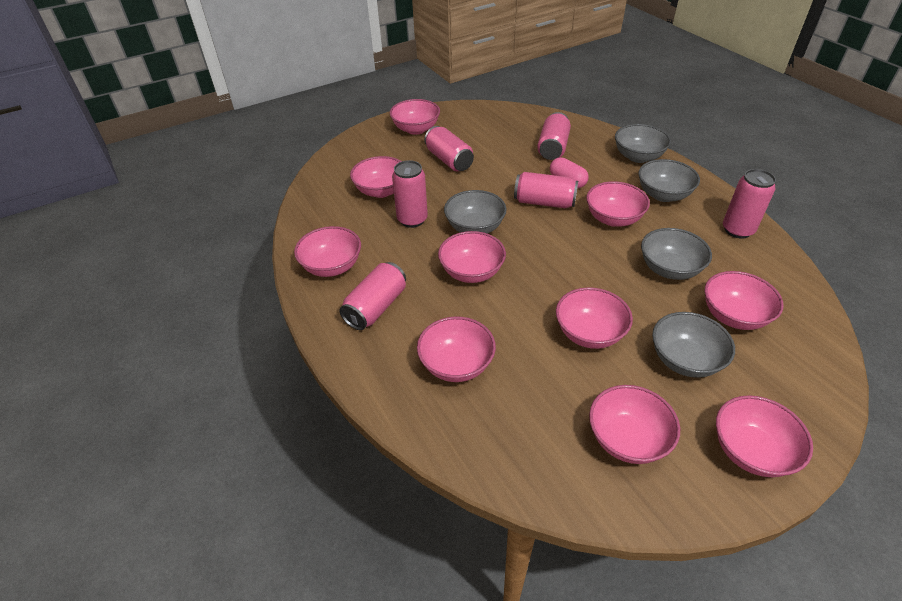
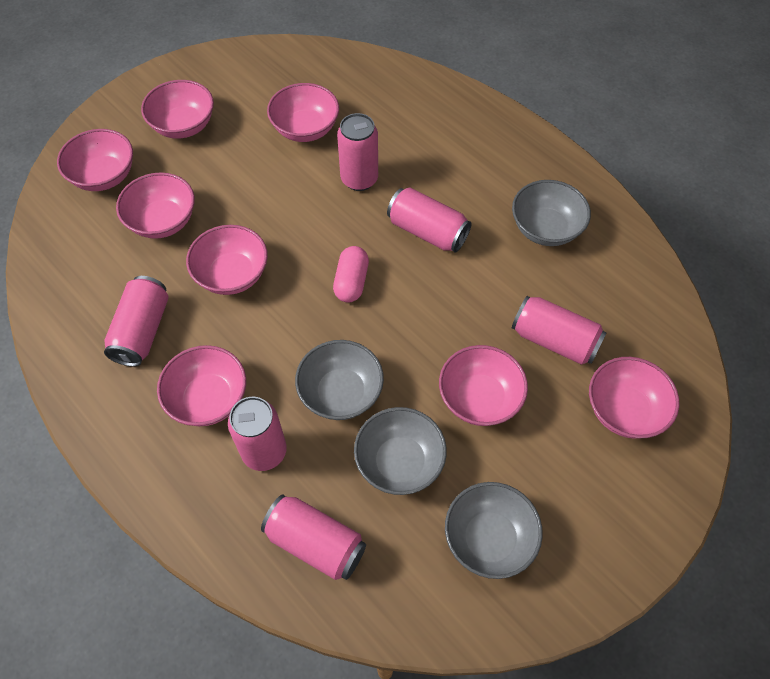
grey bowl: 5 -> 4
pink bowl: 10 -> 8

